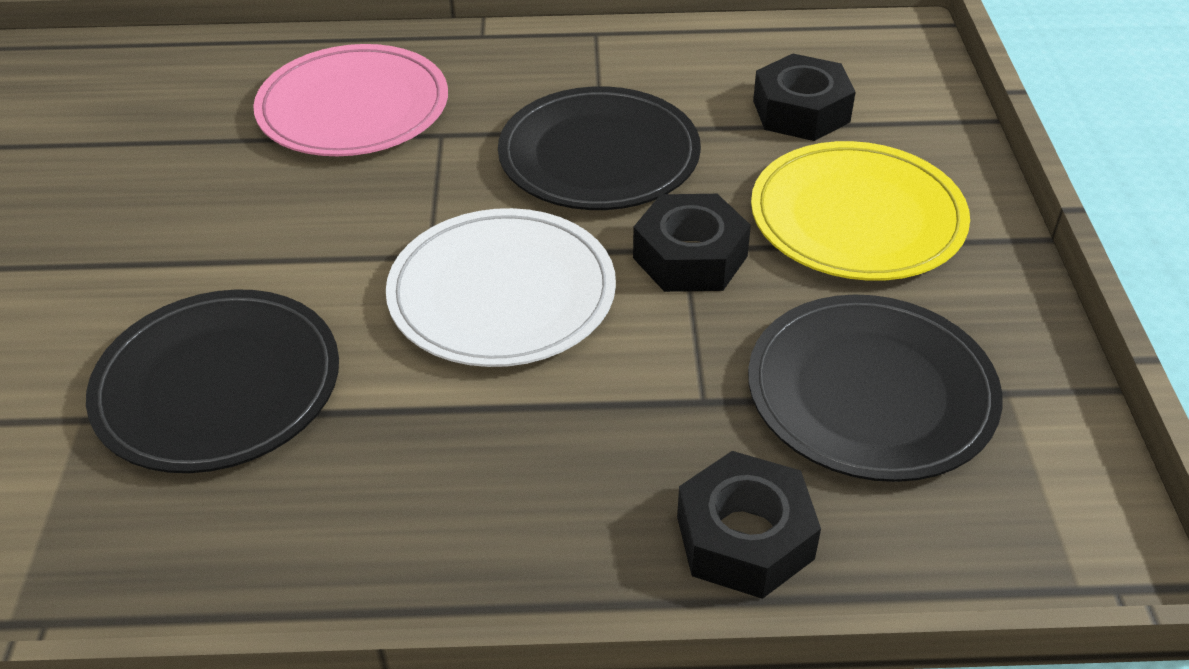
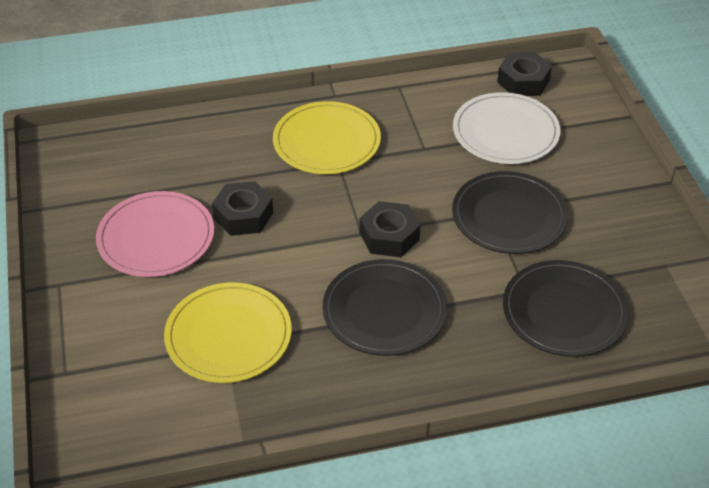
yellow plate: 1 -> 2

